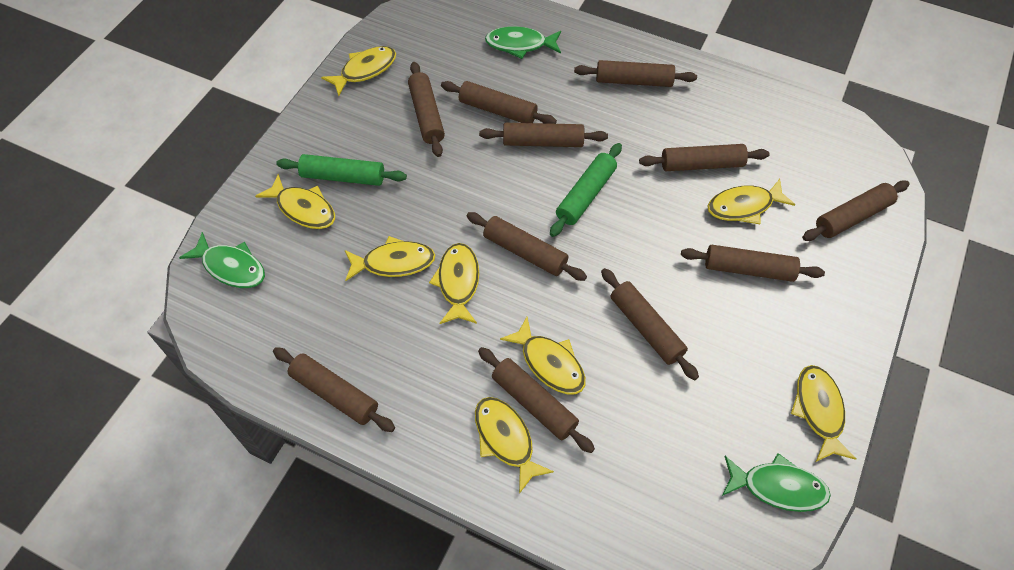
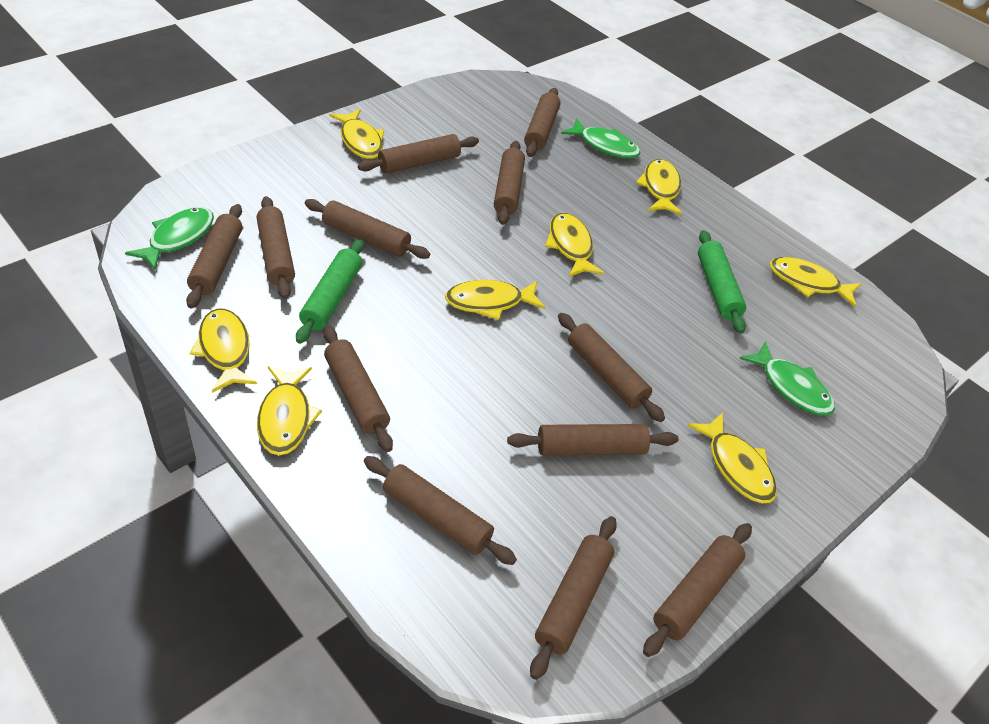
brown rolling pin: 11 -> 12

